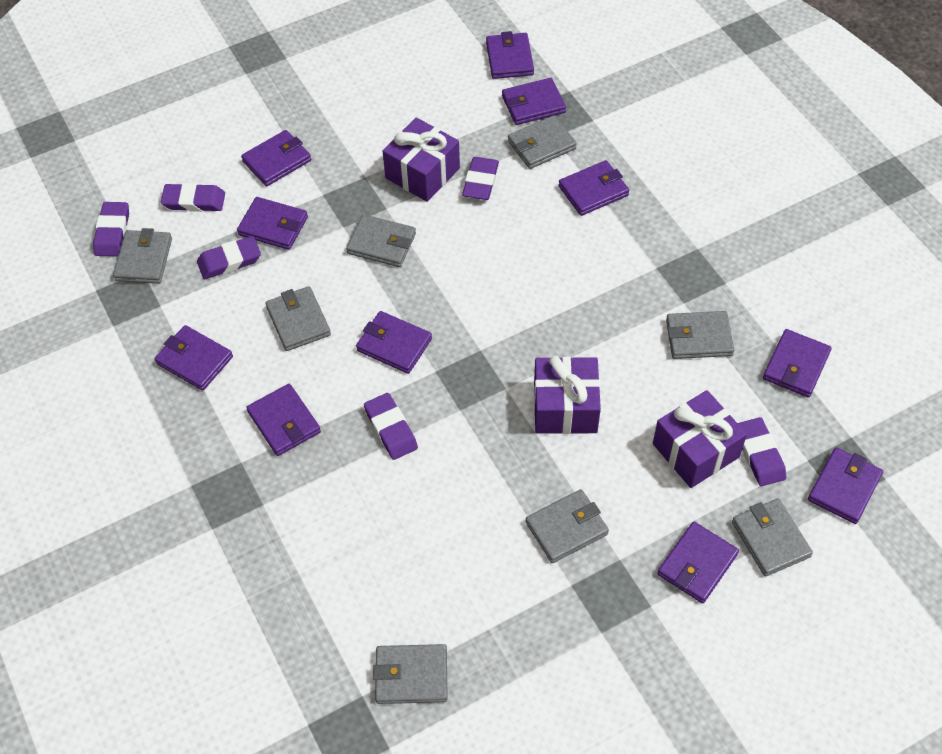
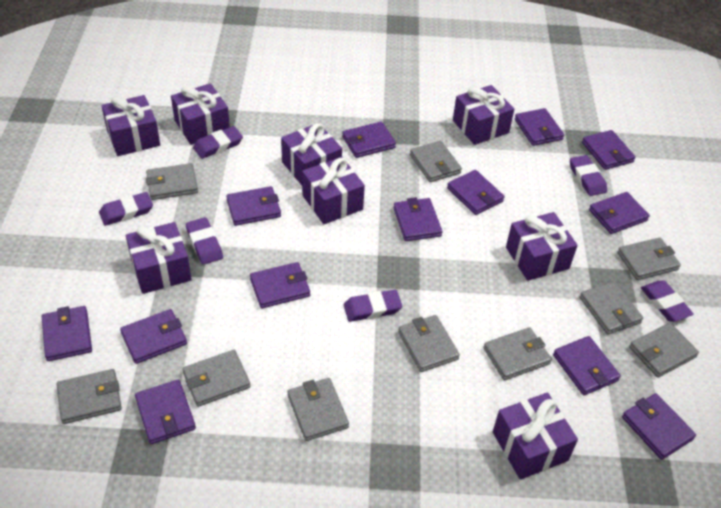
grey wallet: 8 -> 10
purple gift: 3 -> 8
purple wallet: 11 -> 13

